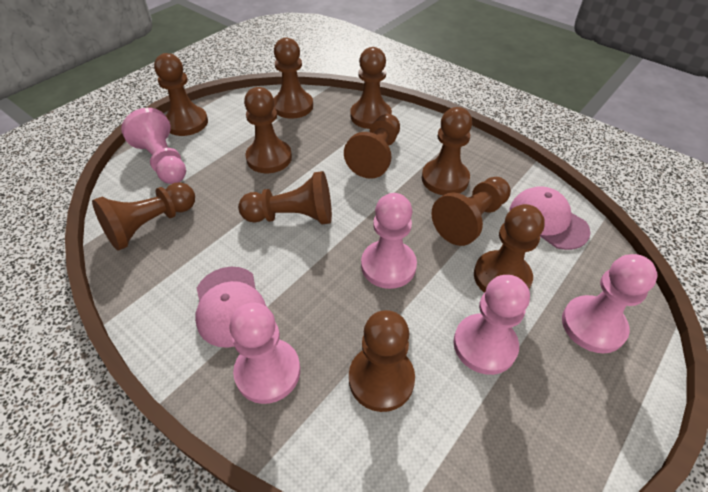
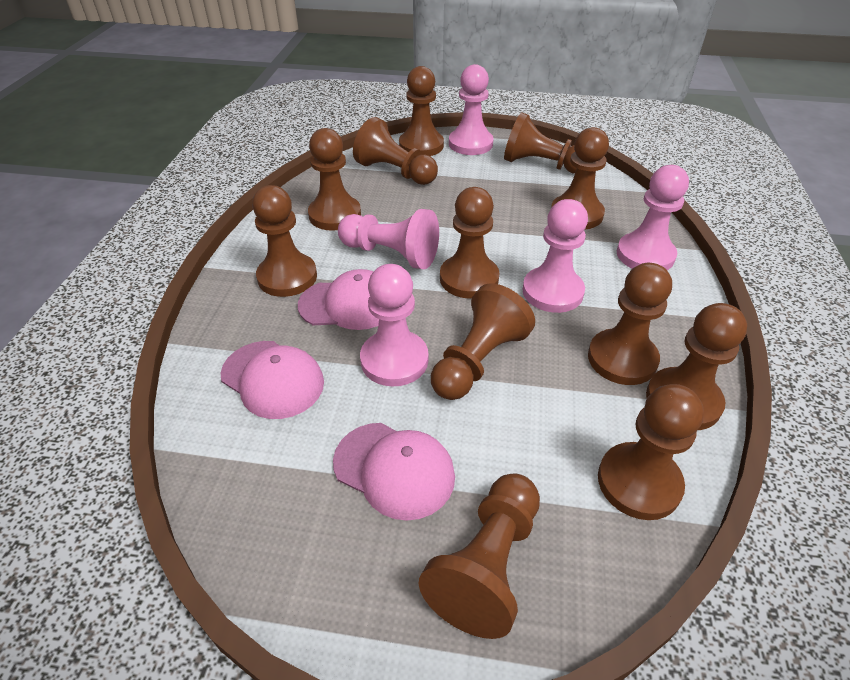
brown pawn: 11 -> 12
pink cap: 2 -> 3

